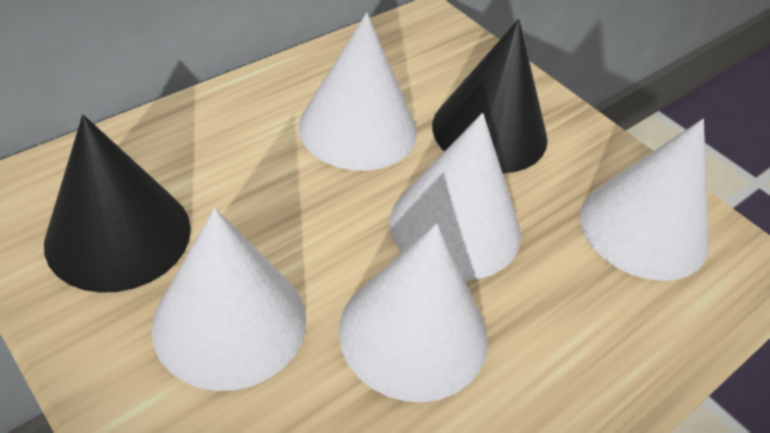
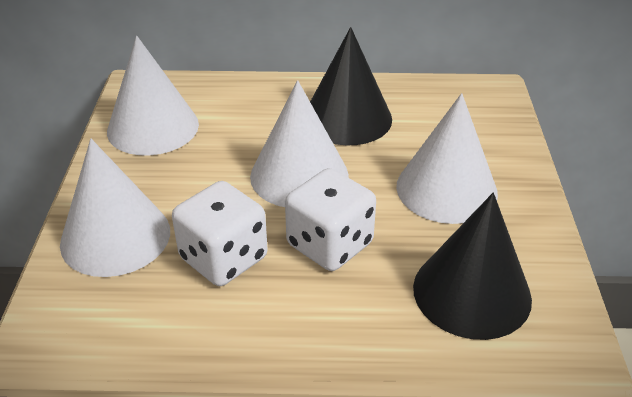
white cone: 5 -> 4
white dice: 0 -> 2

